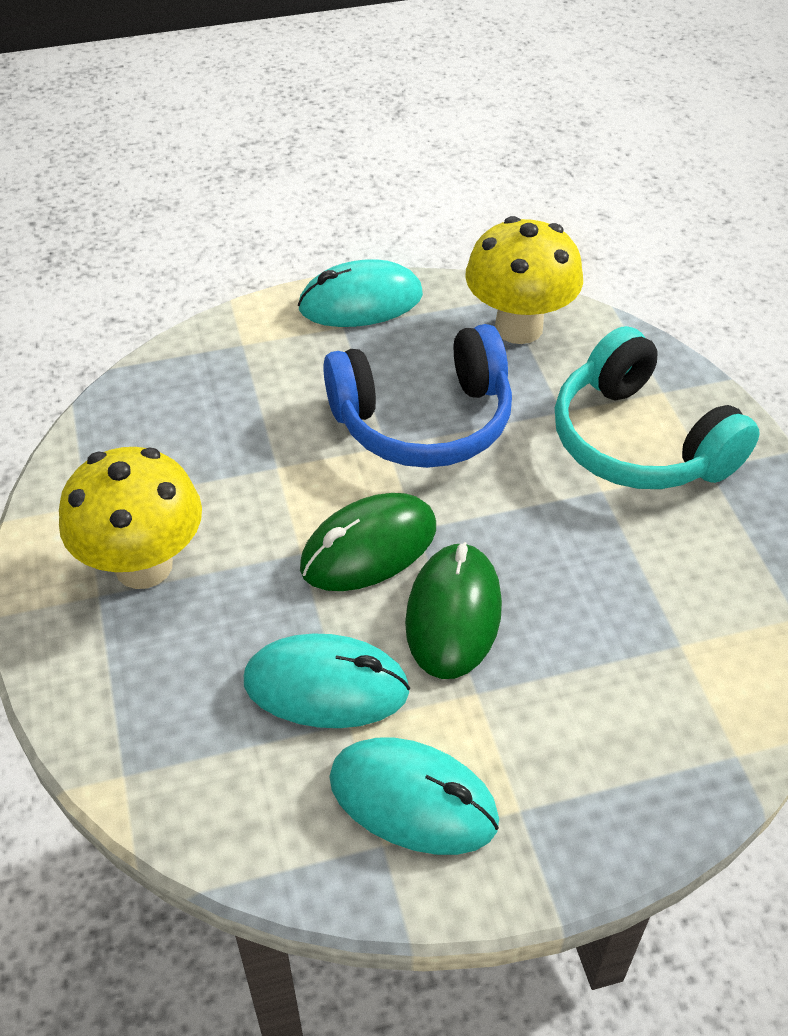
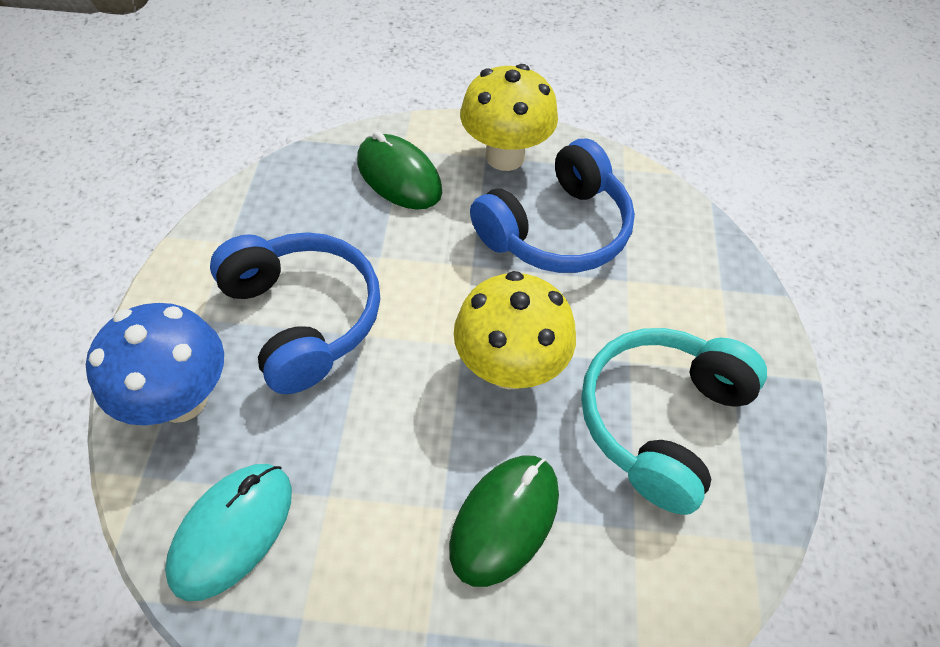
blue headphones: 1 -> 2
blue mushroom: 0 -> 1
turquoise mouse: 3 -> 1

